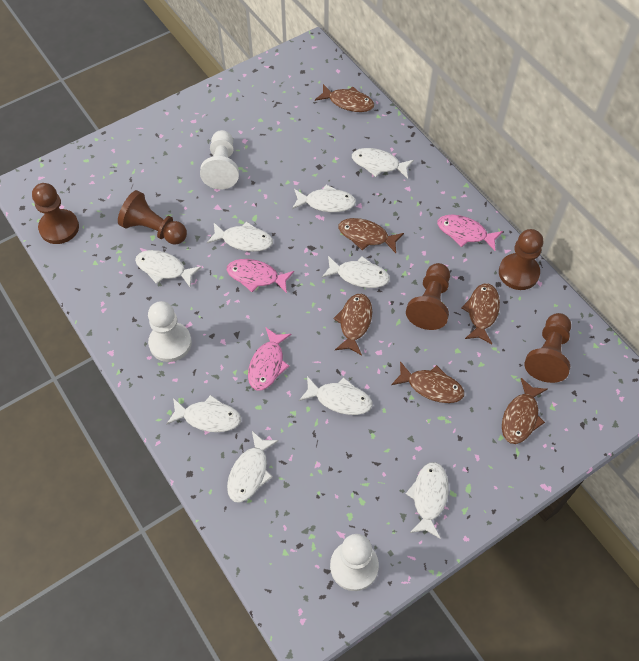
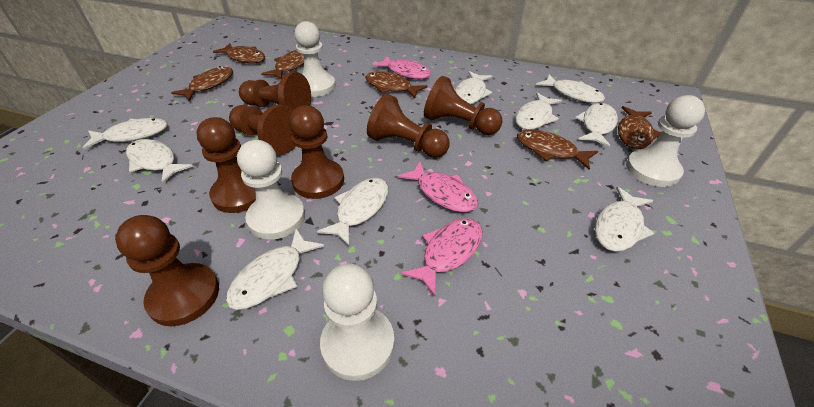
brown pawn: 5 -> 7
white pawn: 3 -> 4

